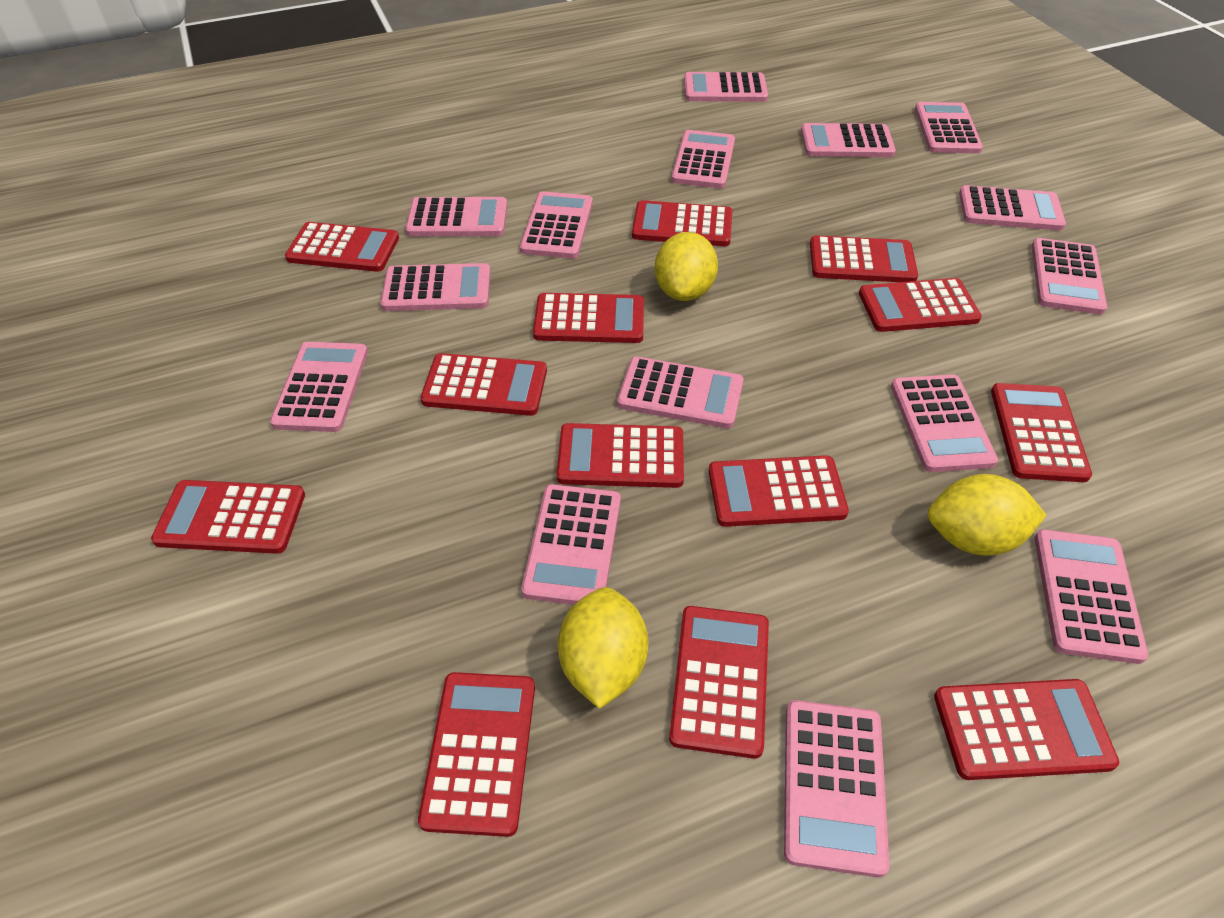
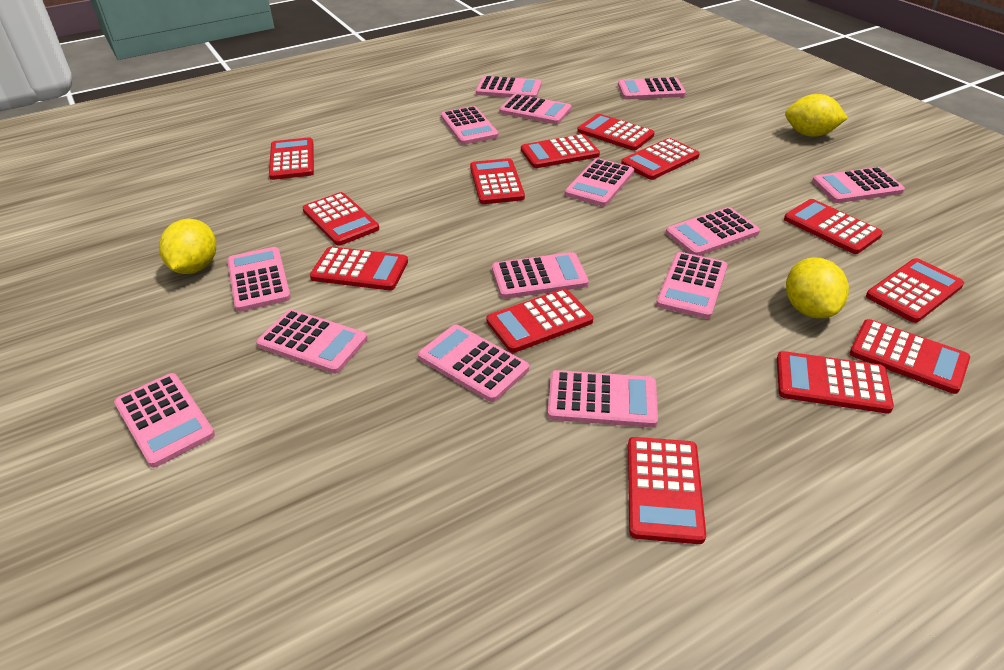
pink calculator: 15 -> 14

